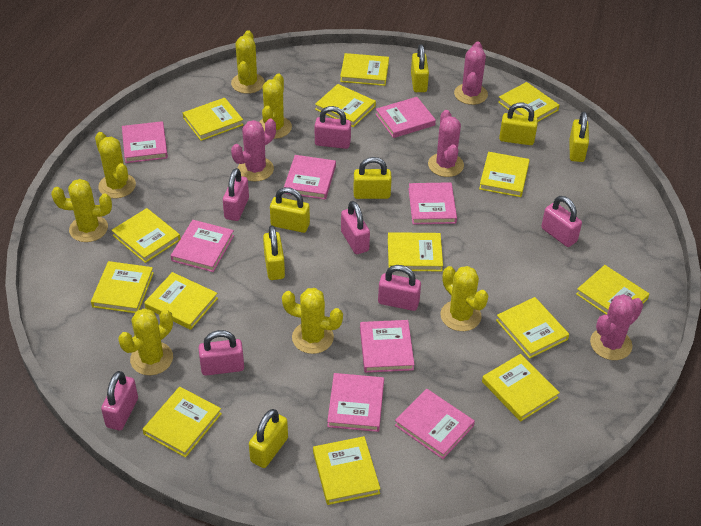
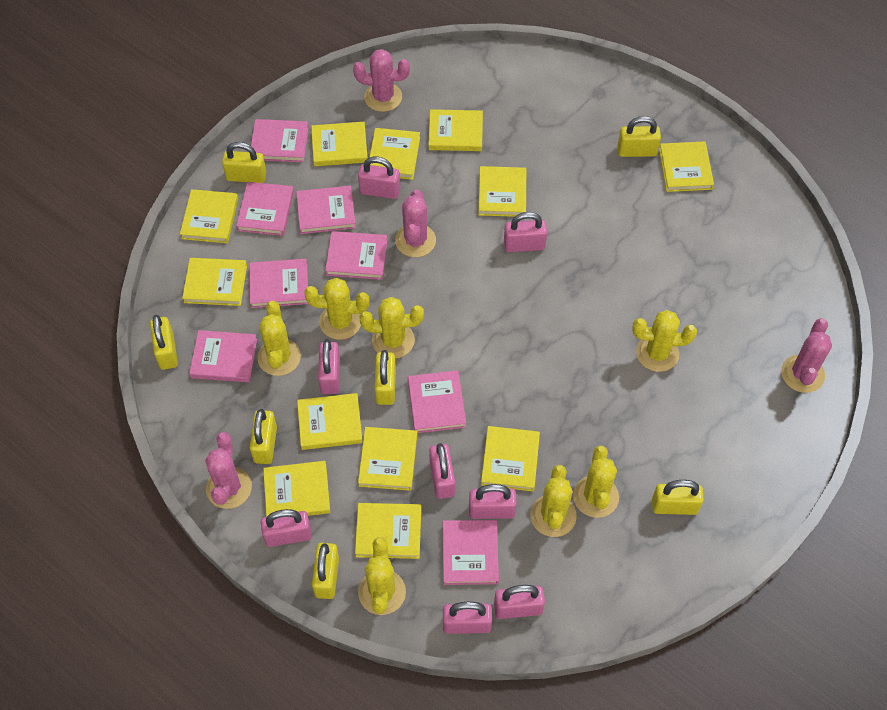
pink padlock: 7 -> 8
yellow book: 14 -> 12

